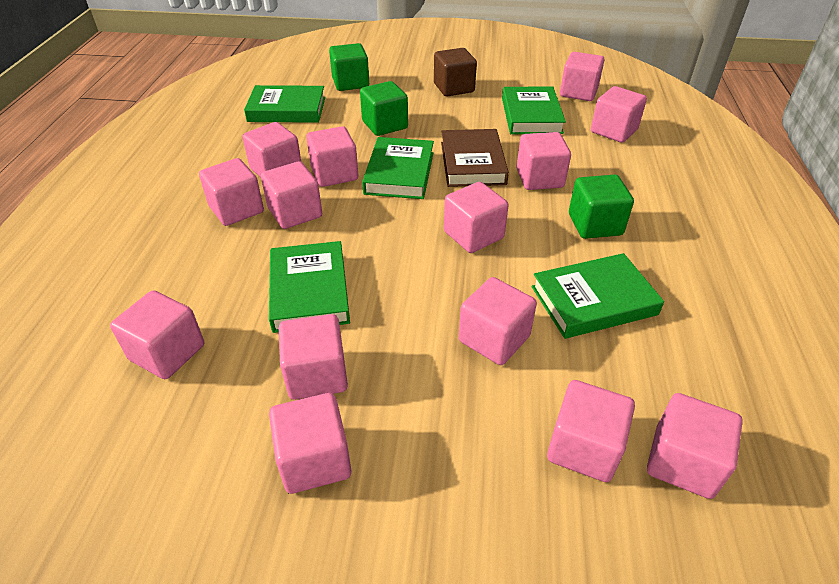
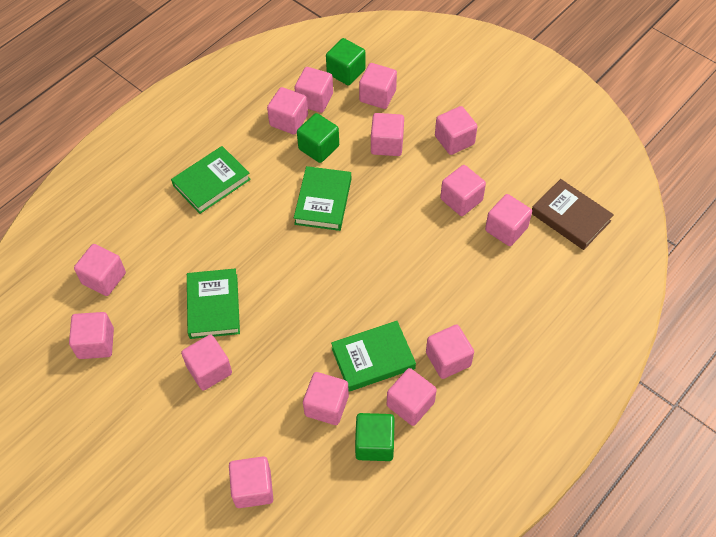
brown cube: 1 -> 0
green book: 5 -> 4

